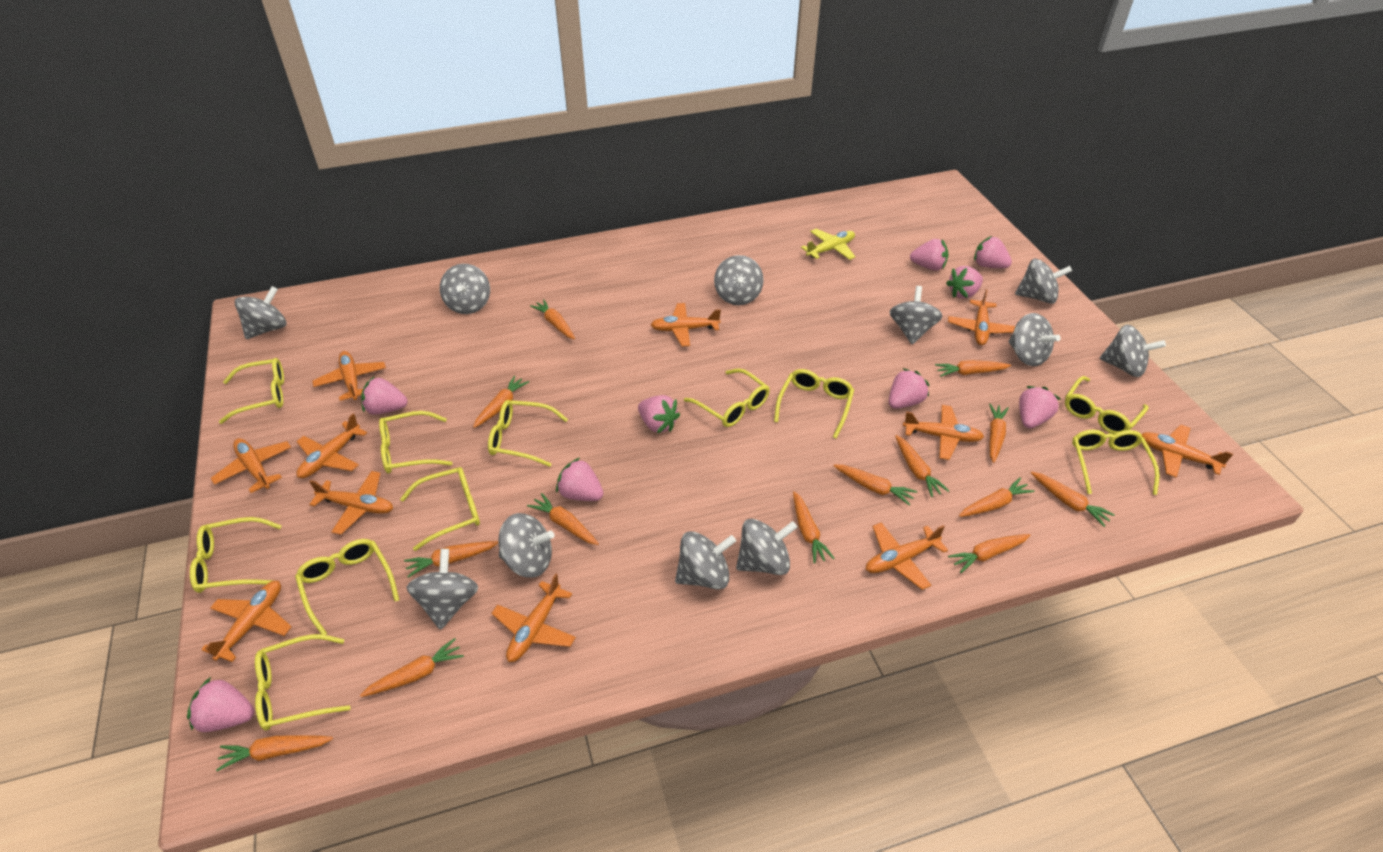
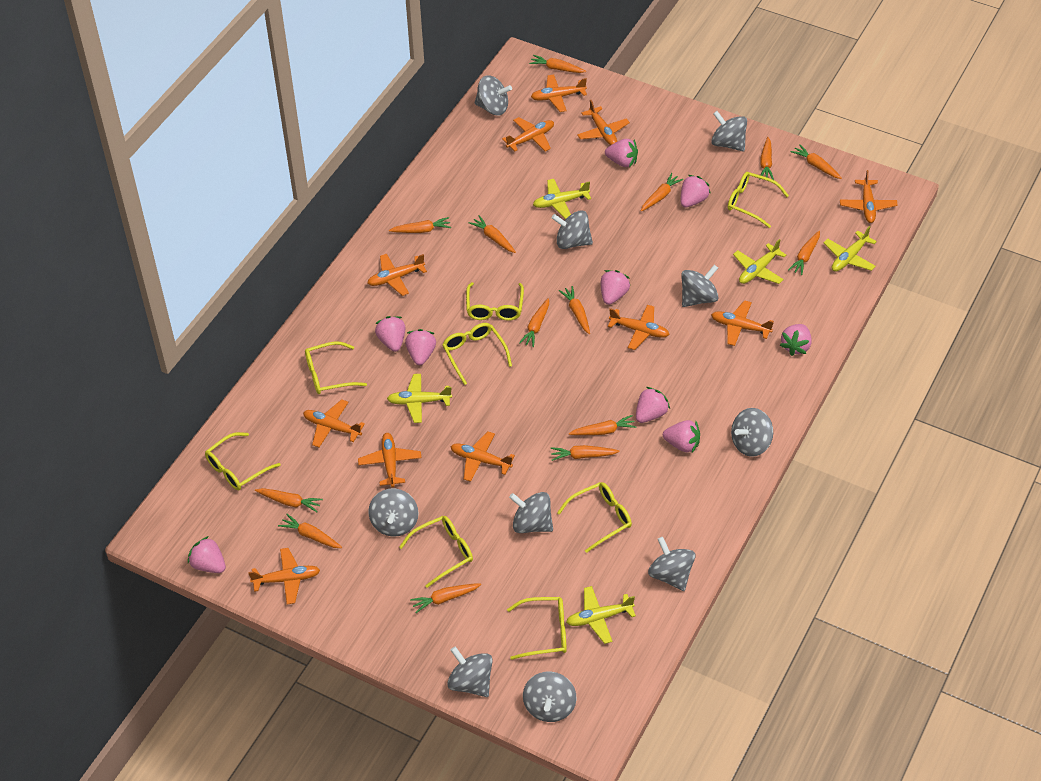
grey spinning top: 11 -> 10
yellow glasses: 11 -> 8
yellow plane: 1 -> 5

